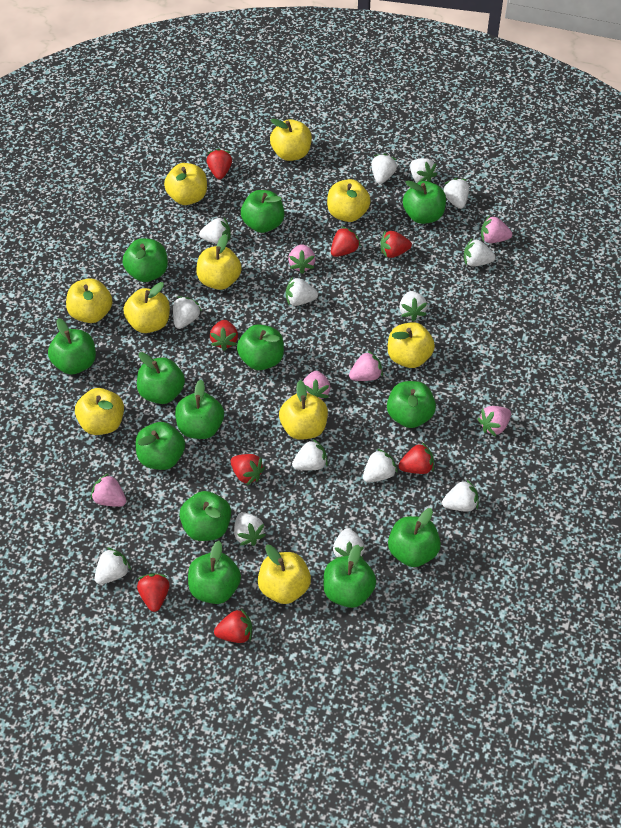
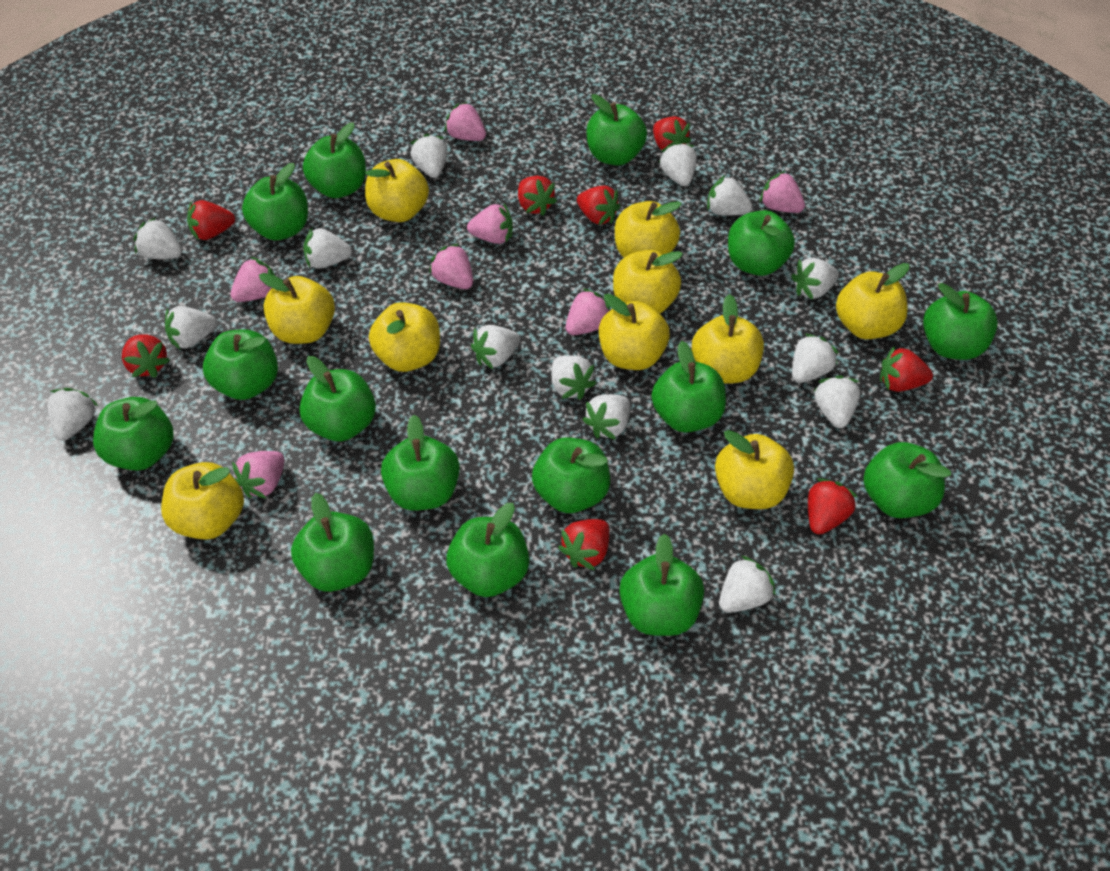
green apple: 13 -> 15
pink strawberry: 6 -> 7

